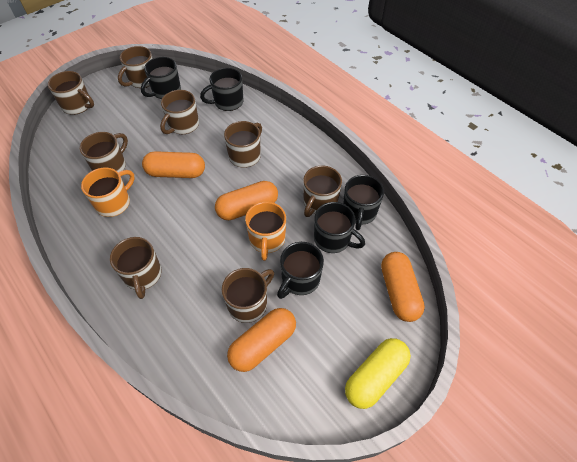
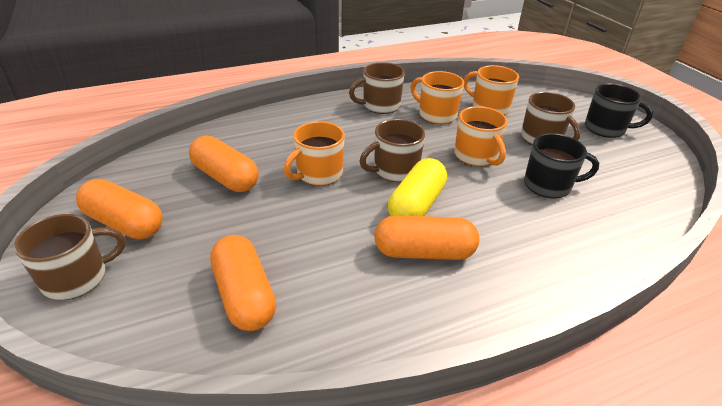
black mug: 5 -> 2
brown mug: 8 -> 4
orange mug: 2 -> 4

